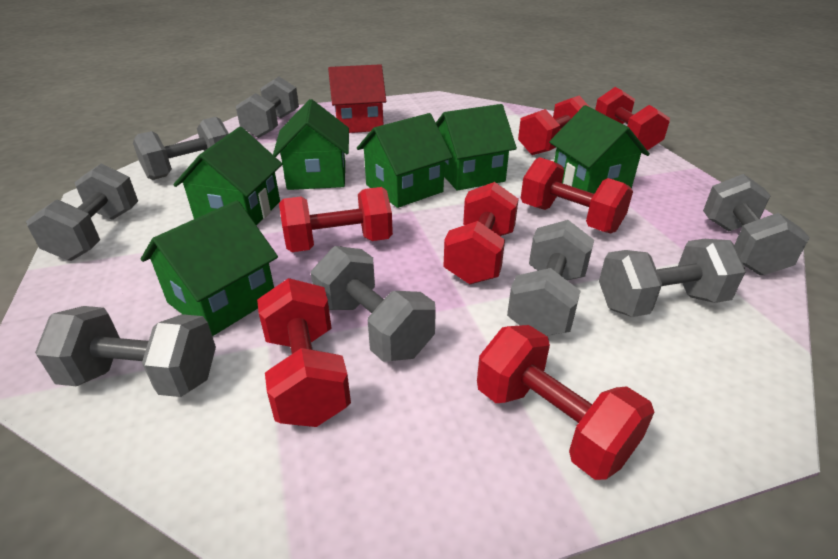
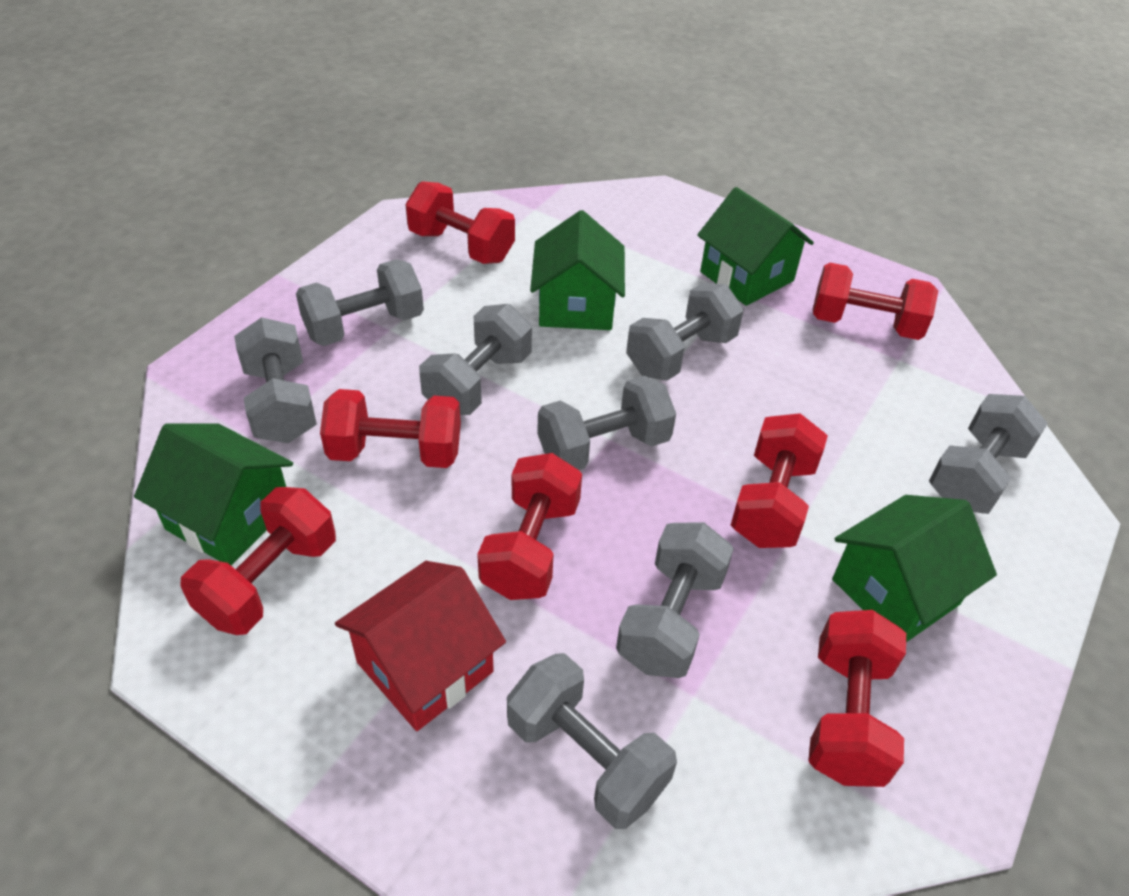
green house: 6 -> 4

